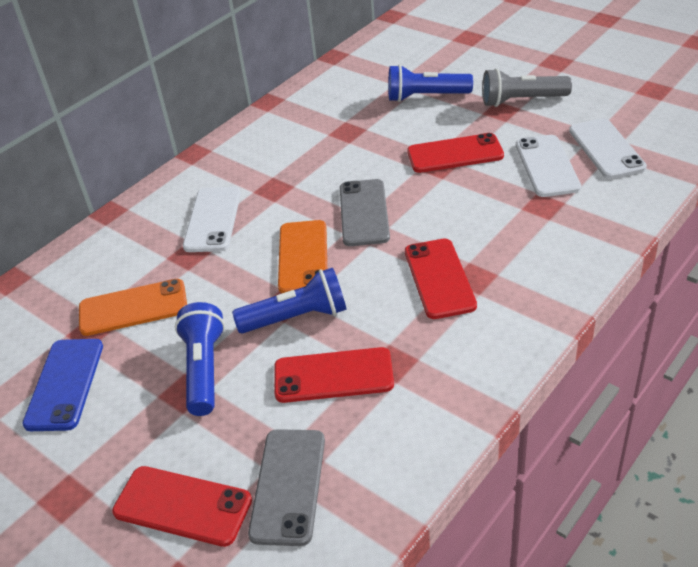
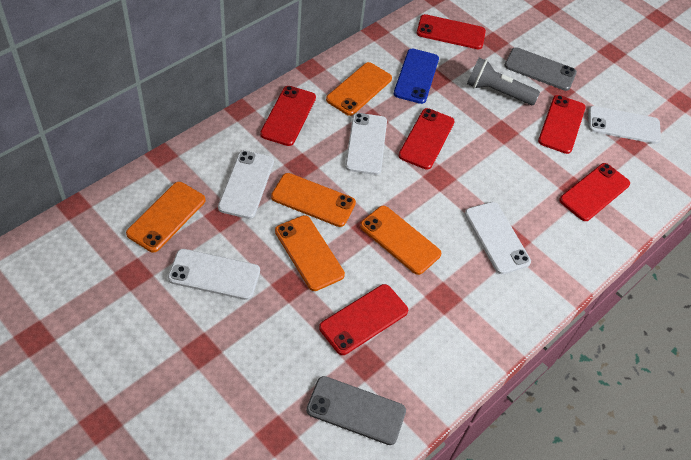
blue flashlight: 3 -> 0
orange phone: 2 -> 5
red phone: 4 -> 6
white phone: 3 -> 5

